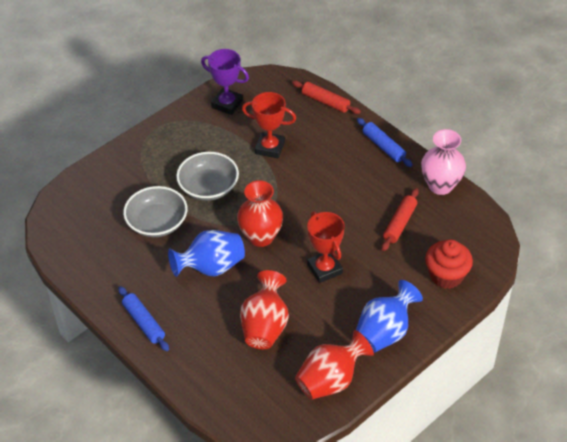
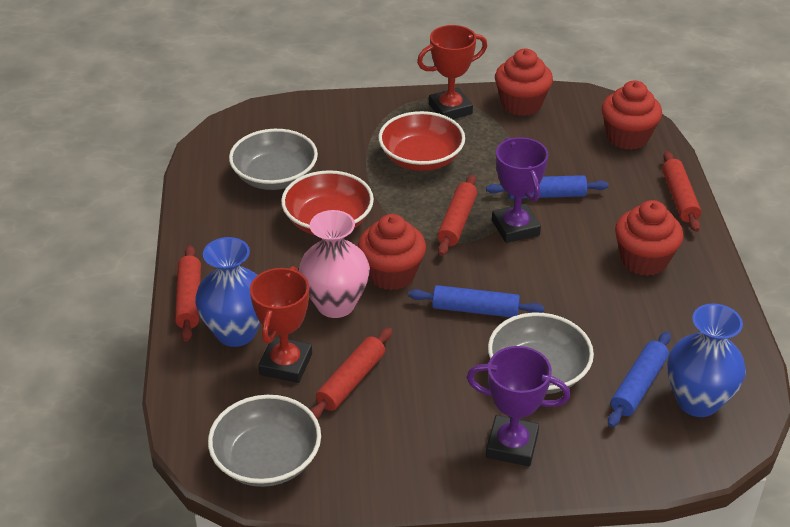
blue rolling pin: 2 -> 3
grey bowl: 2 -> 3
purple trophy: 1 -> 2
red bowl: 0 -> 2
red cupcake: 1 -> 4
red rolling pin: 2 -> 4
red vase: 3 -> 0

